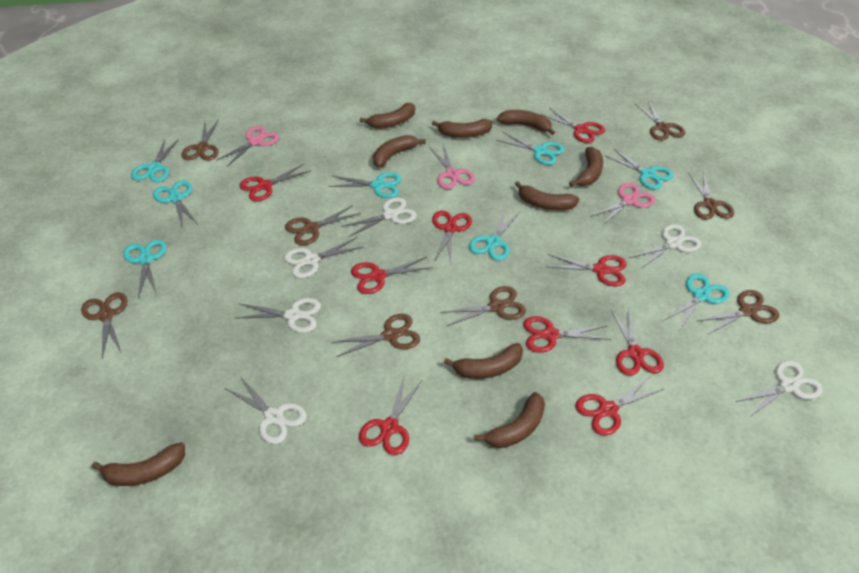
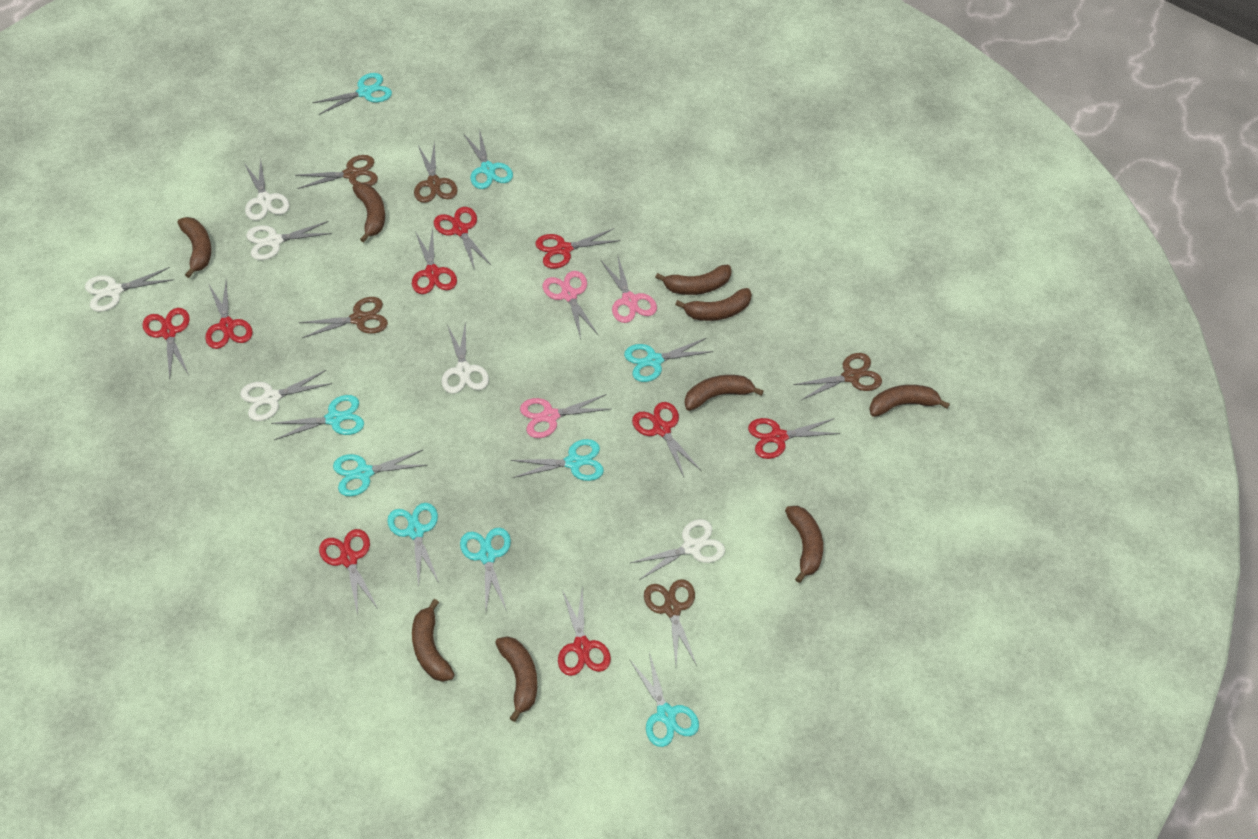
brown scissors: 8 -> 5
turquoise scissors: 8 -> 9

